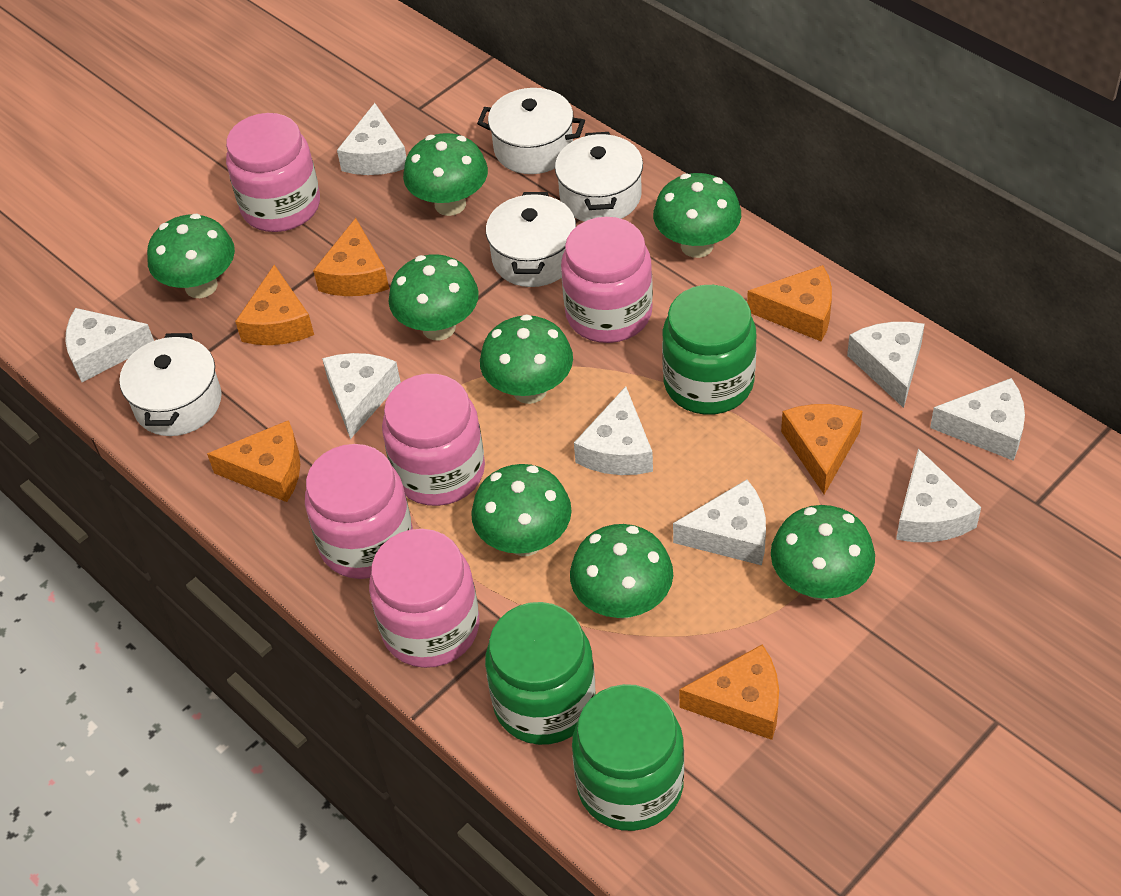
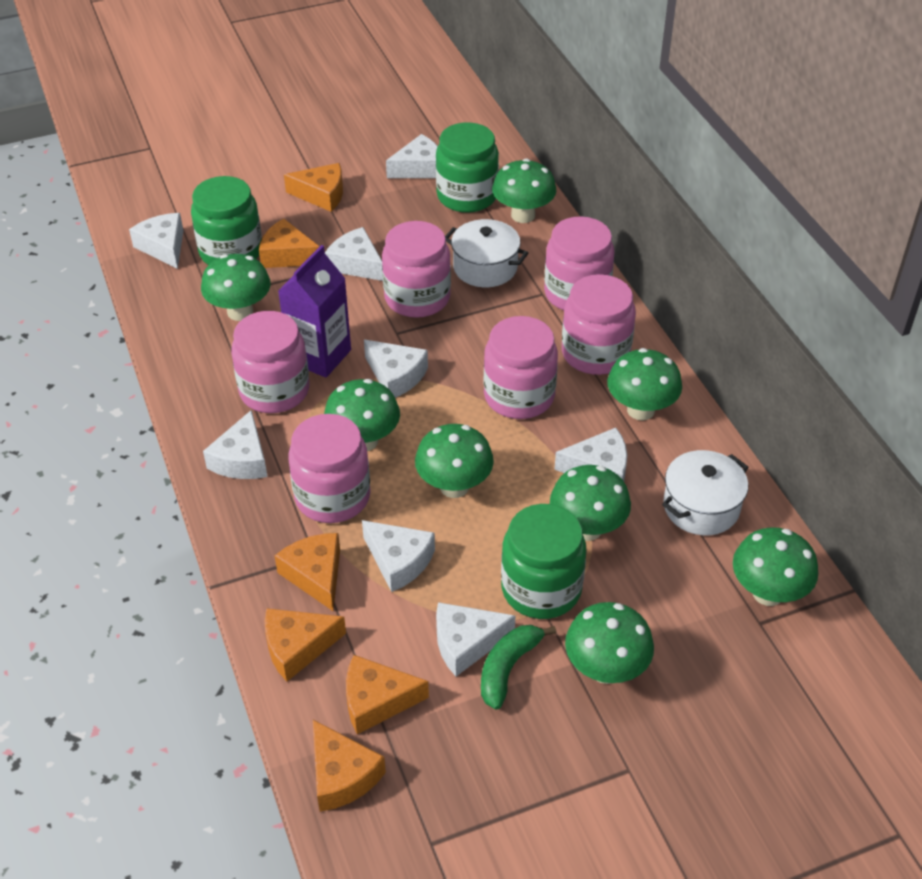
green banana: 0 -> 1
pink jar: 5 -> 6
purple carton: 0 -> 1
white pot: 4 -> 2

